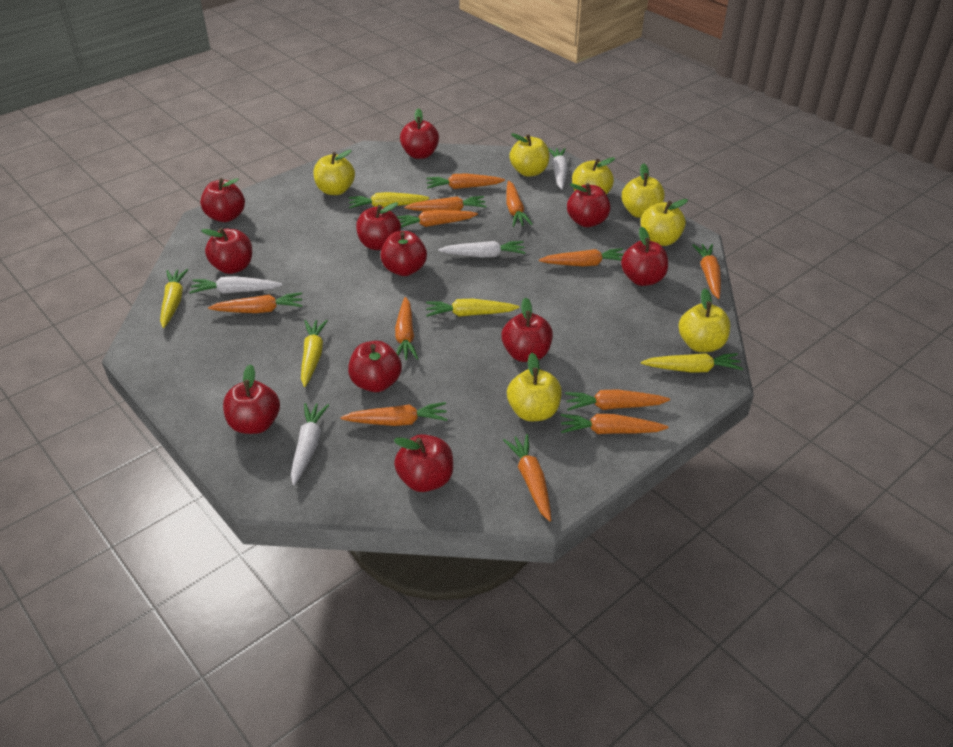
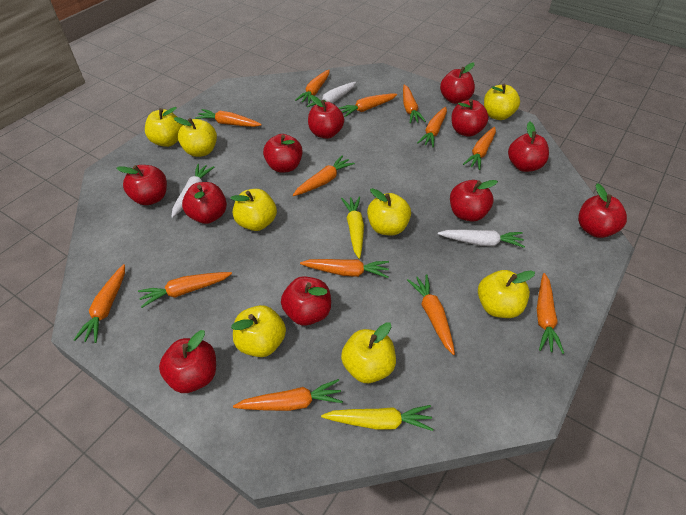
orange carrot: 12 -> 13
white carrot: 4 -> 3
yellow apple: 7 -> 8
yellow carrot: 5 -> 2

